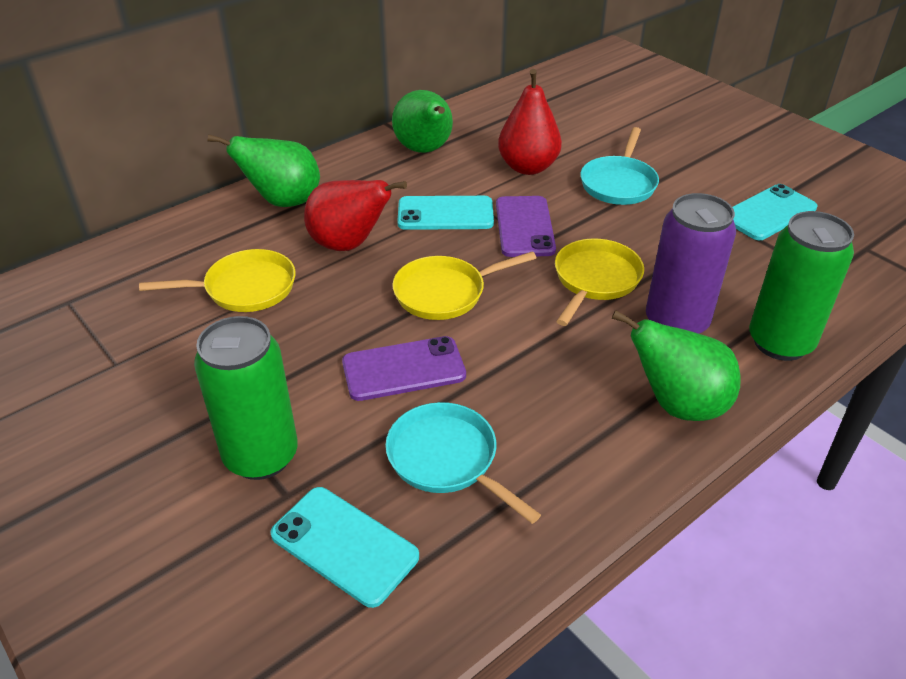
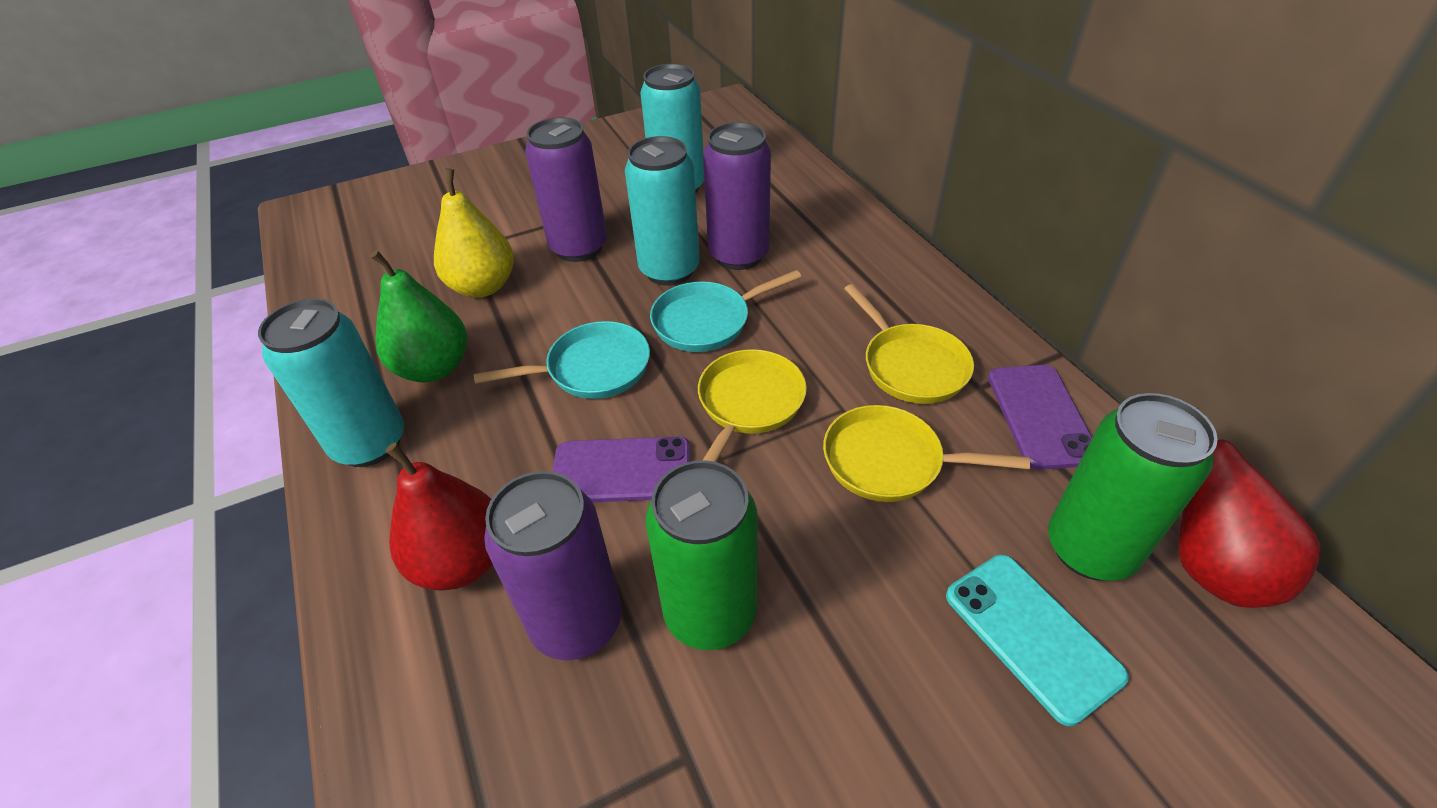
green pear: 3 -> 1
purple can: 1 -> 3
turquoise can: 0 -> 3
turquoise phone: 3 -> 1
yellow pear: 0 -> 1

